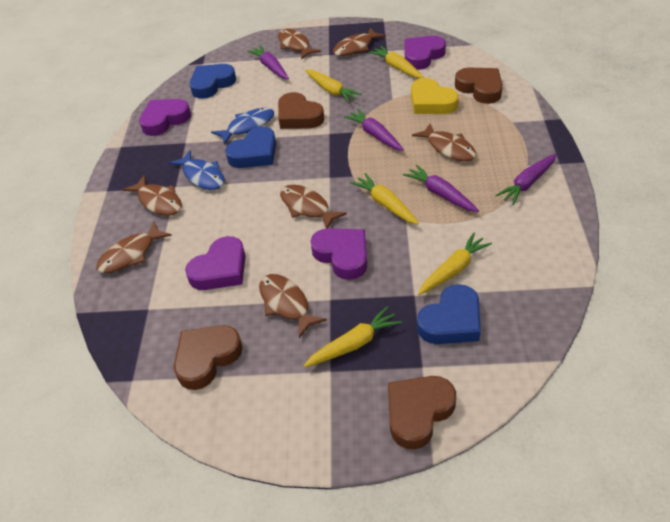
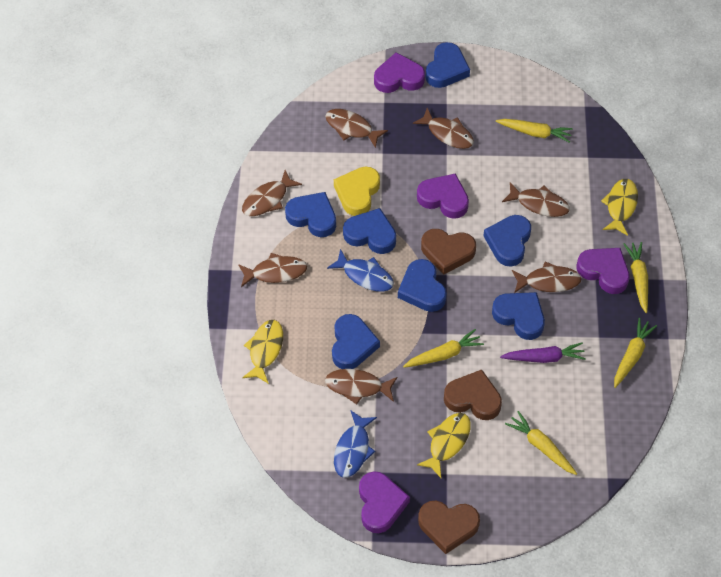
blue heart: 3 -> 7
brown heart: 4 -> 3
purple carrot: 4 -> 1
yellow fish: 0 -> 3

